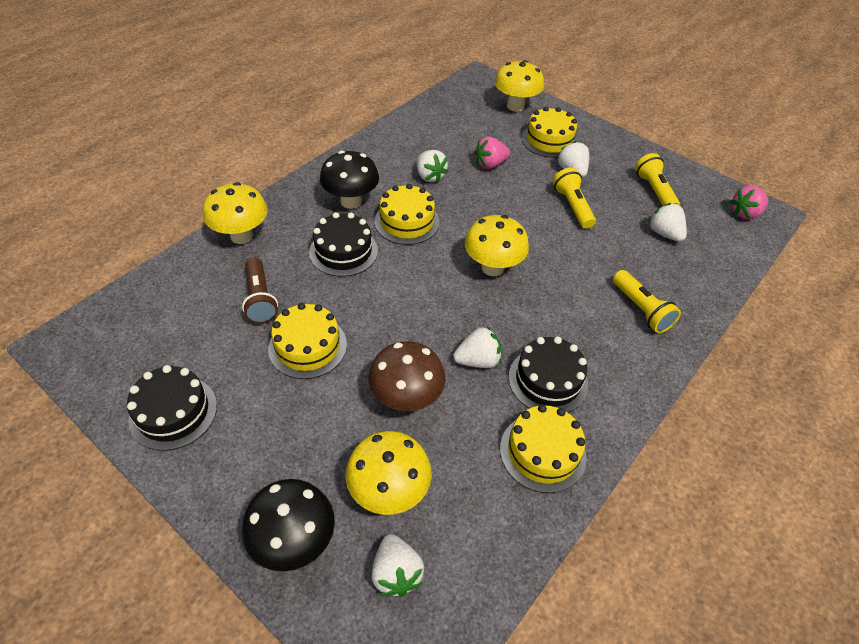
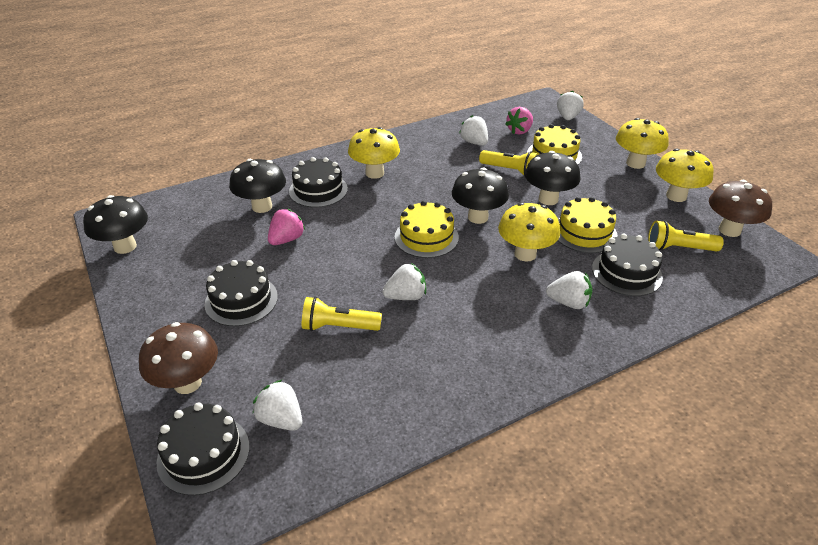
black cake: 3 -> 4
black mushroom: 2 -> 4
brown flashlight: 1 -> 0
brown mushroom: 1 -> 2
yellow cake: 4 -> 3

